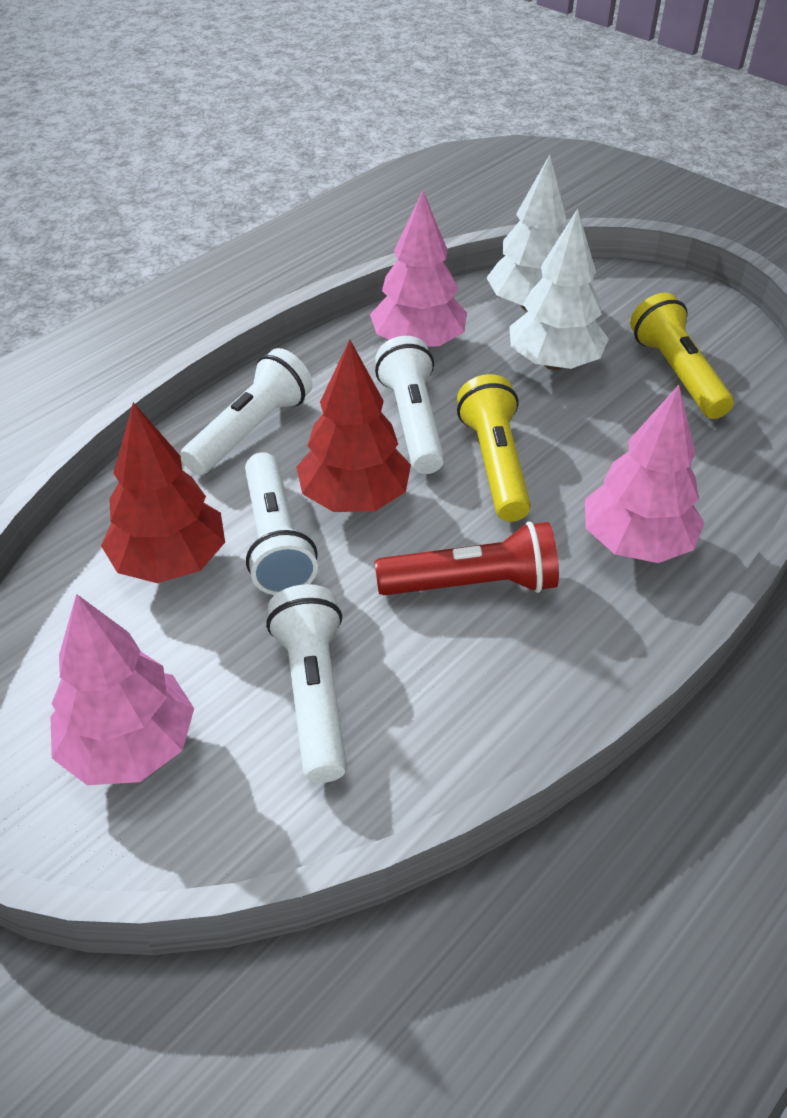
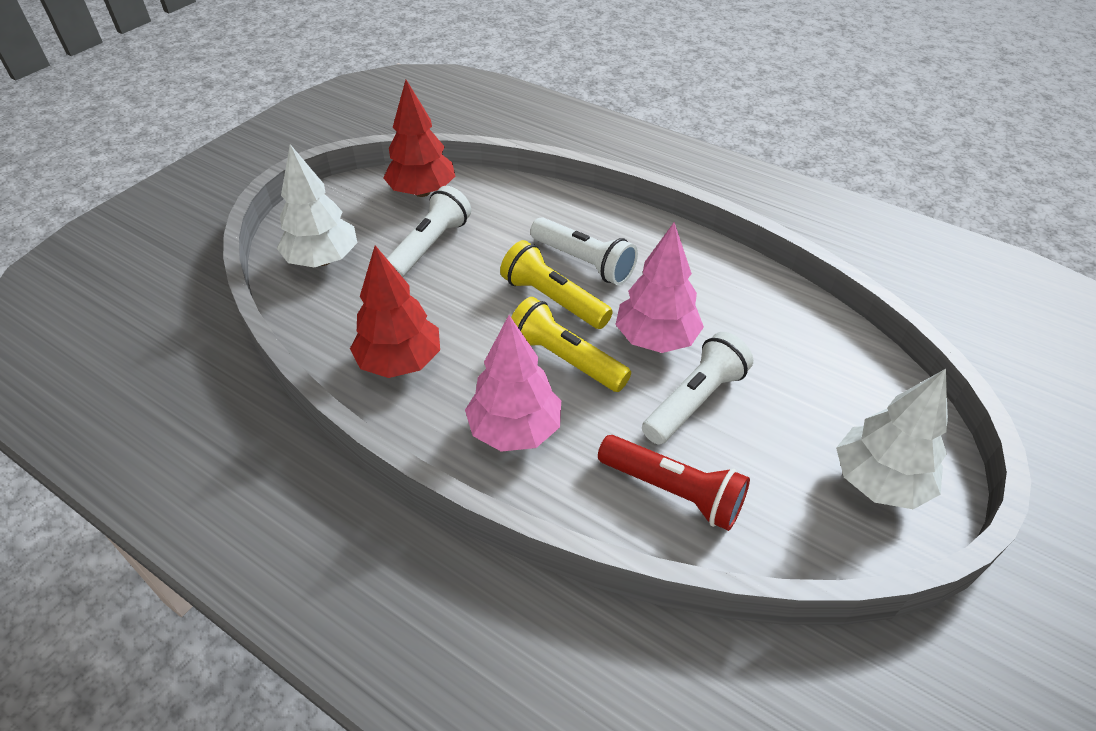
pink tree: 3 -> 2
white flashlight: 4 -> 3

